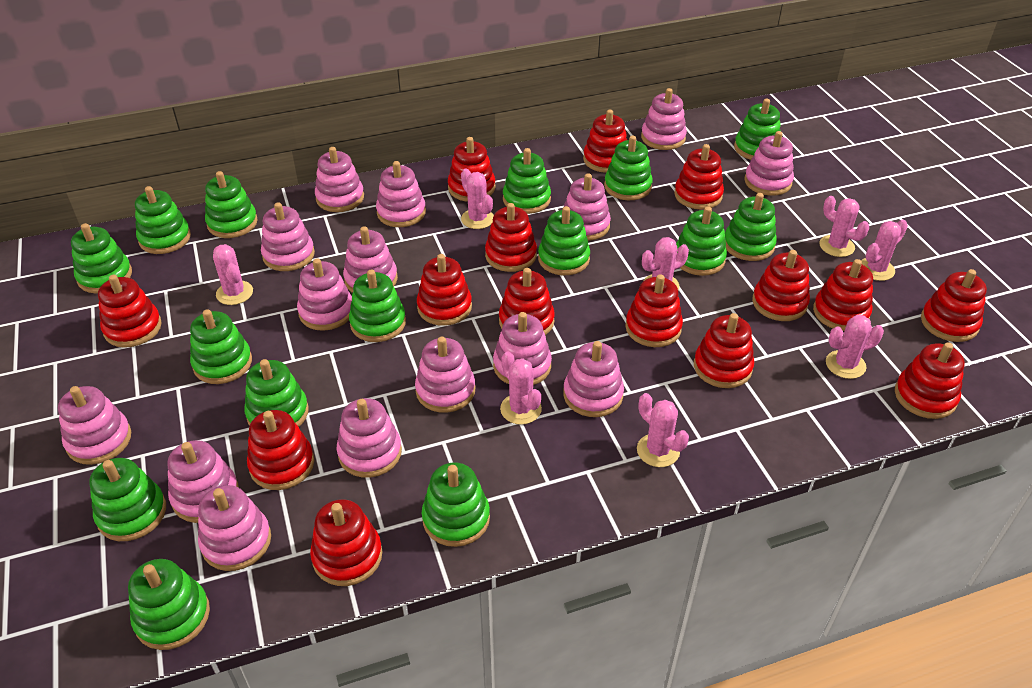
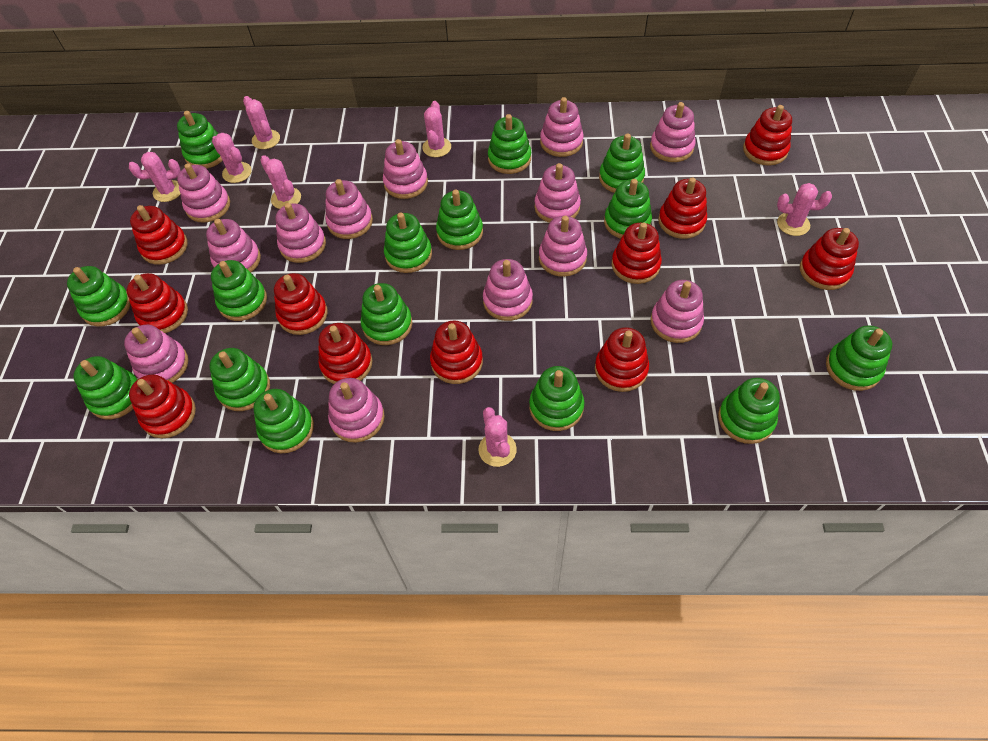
pink cactus: 8 -> 7
pink stacking toy: 15 -> 13
red stacking toy: 15 -> 11

